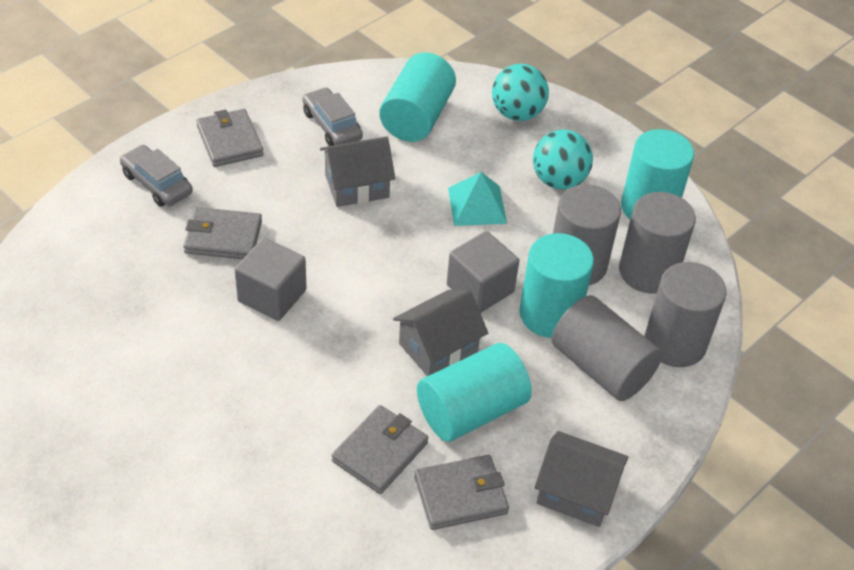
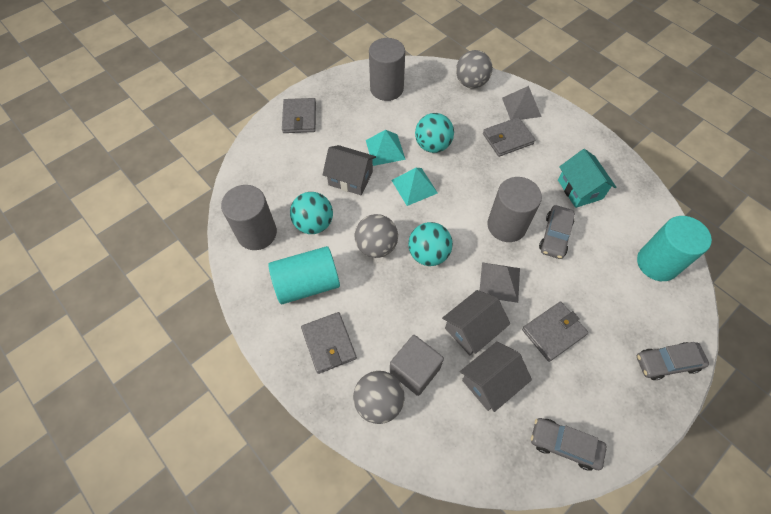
grey ball: 0 -> 3
grey car: 2 -> 3
grey cube: 2 -> 1
grey cylinder: 4 -> 3
grey pyramid: 0 -> 2
turquoise ball: 2 -> 3
turquoise cylinder: 4 -> 2
turquoise house: 0 -> 1
turquoise pyramid: 1 -> 2

